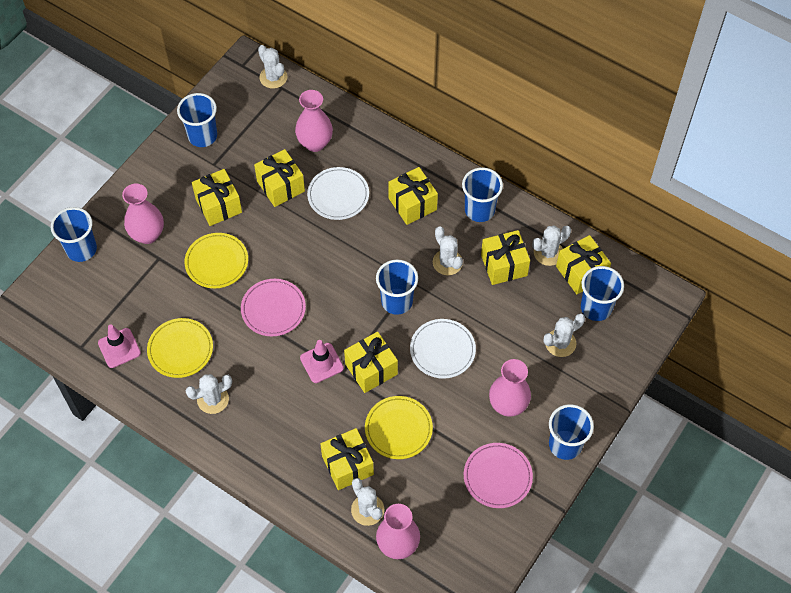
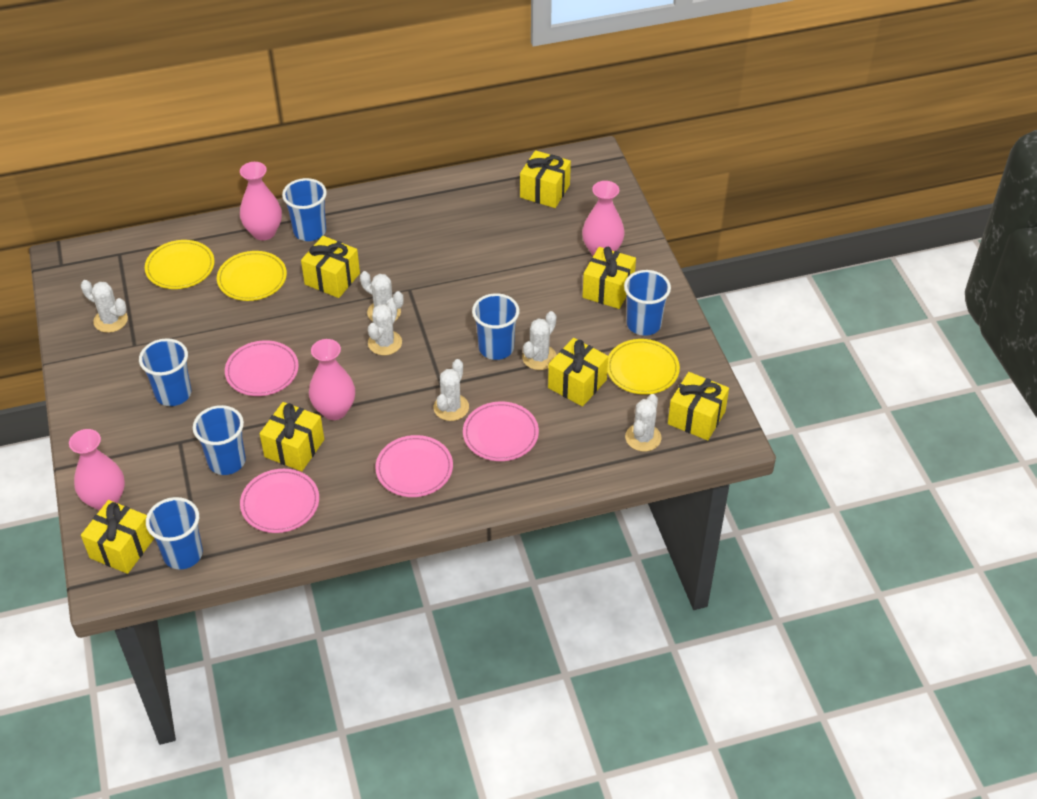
pink plate: 2 -> 4
pink traffic cone: 2 -> 0
white plate: 2 -> 0

